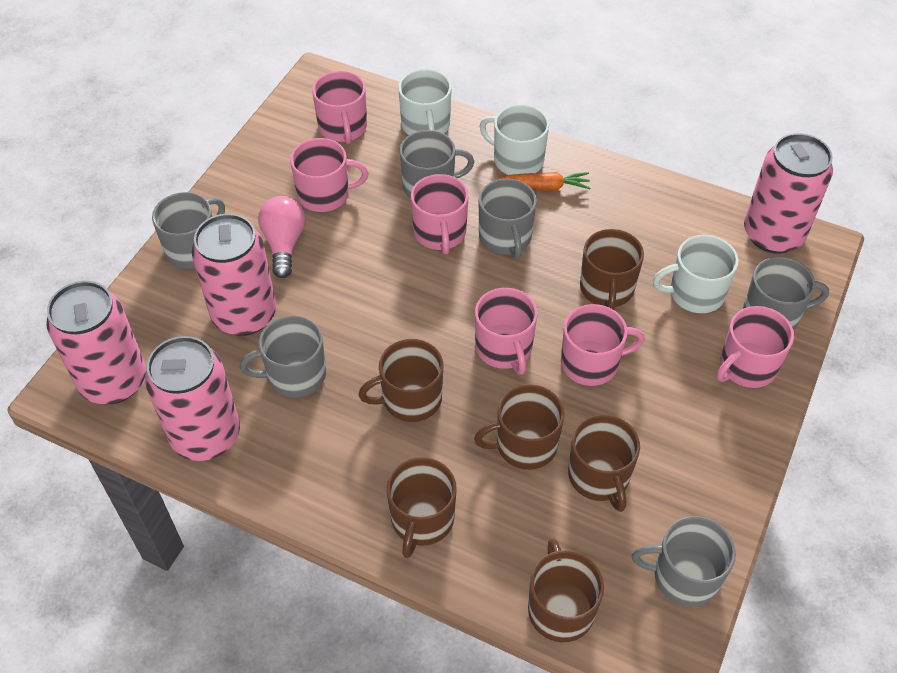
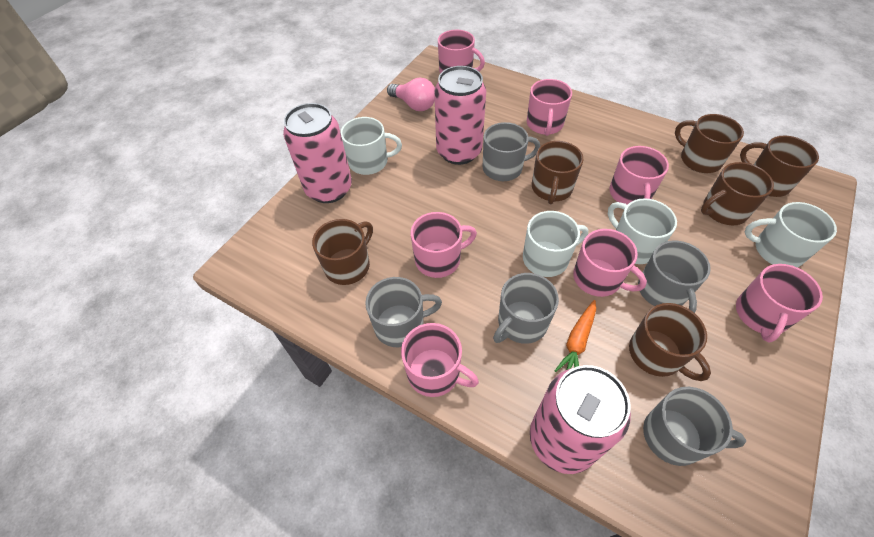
grey mug: 6 -> 5
pink can: 4 -> 3
pink mug: 6 -> 7
white mug: 3 -> 4

